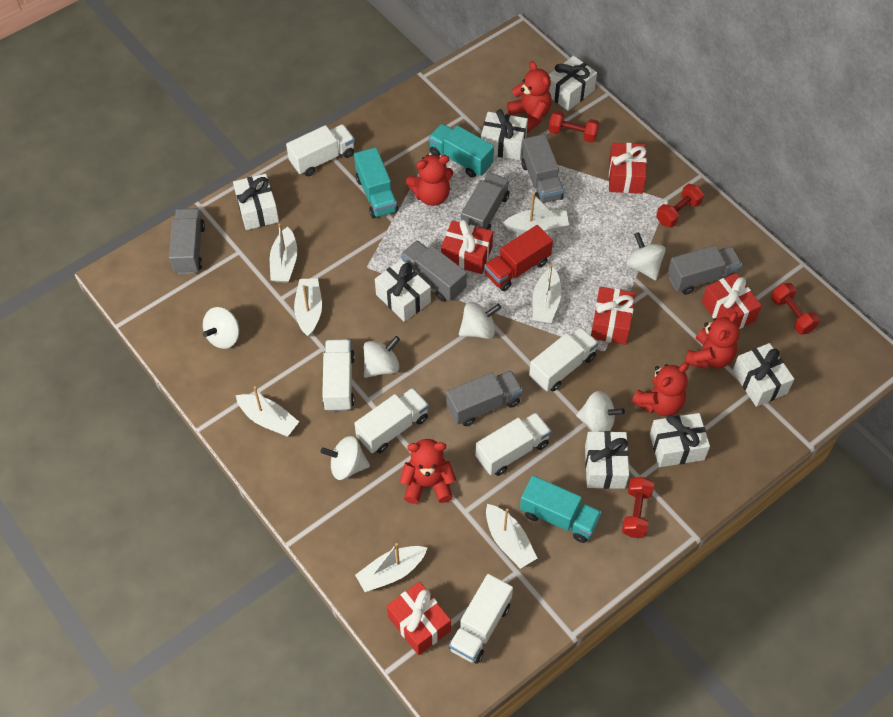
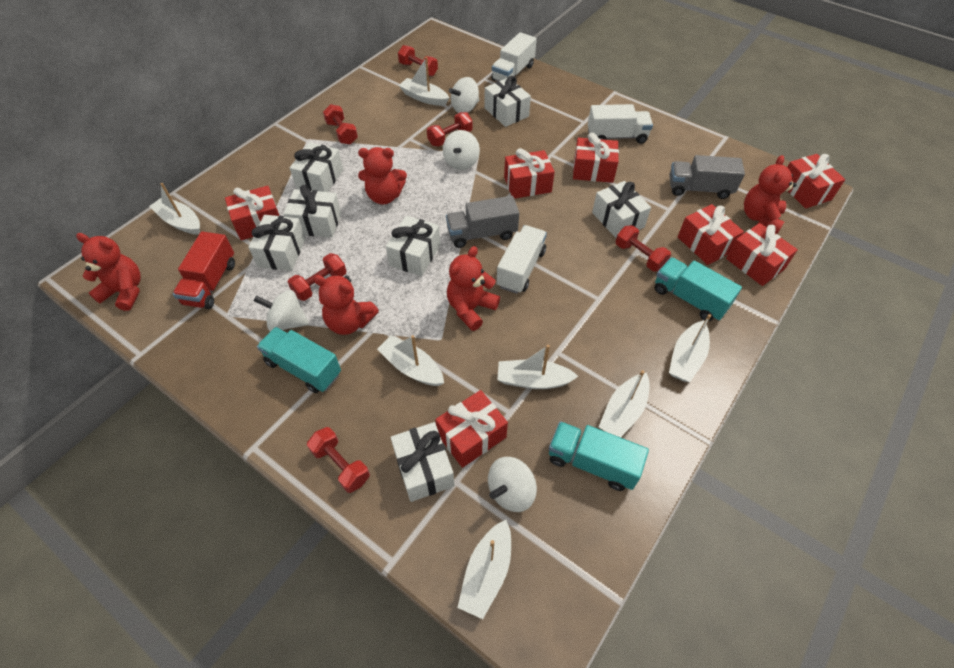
grey truck: 6 -> 2
red dumbbell: 4 -> 6
red gift: 5 -> 7
white spinning top: 6 -> 4
white truck: 6 -> 3

